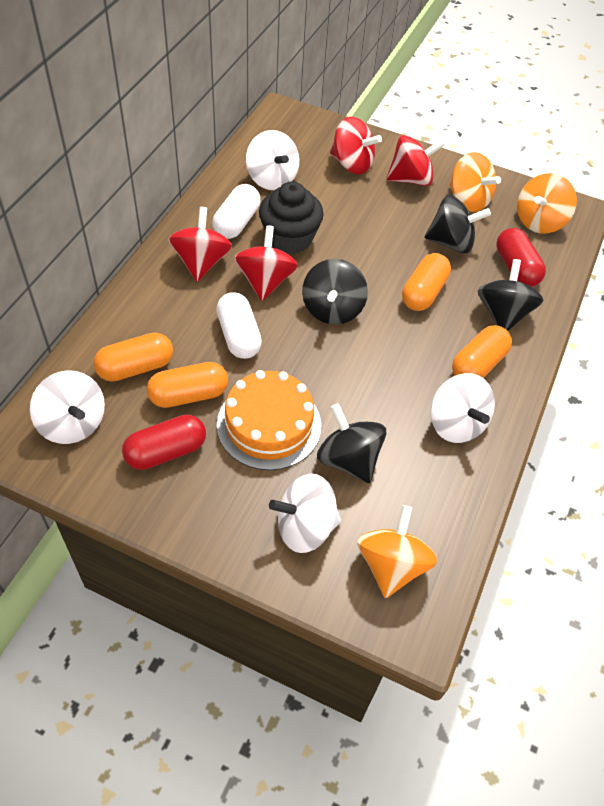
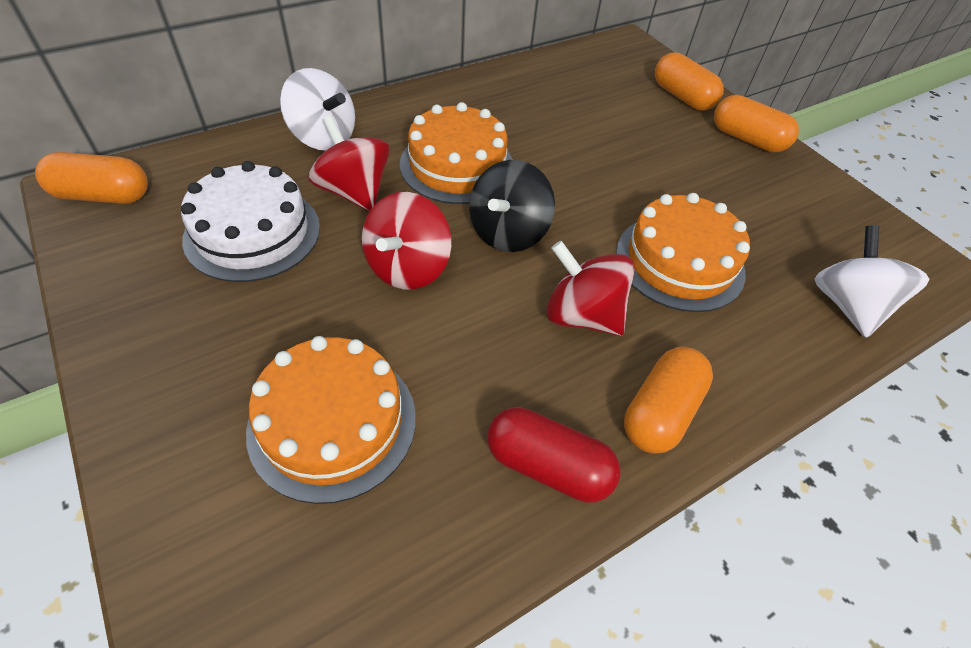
black cupcake: 1 -> 0
black spinning top: 4 -> 1
orange cake: 1 -> 3
orange spinning top: 3 -> 0
red capsule: 2 -> 1
red spinning top: 4 -> 3
white cake: 0 -> 1
white capsule: 2 -> 0
white spinning top: 4 -> 2

